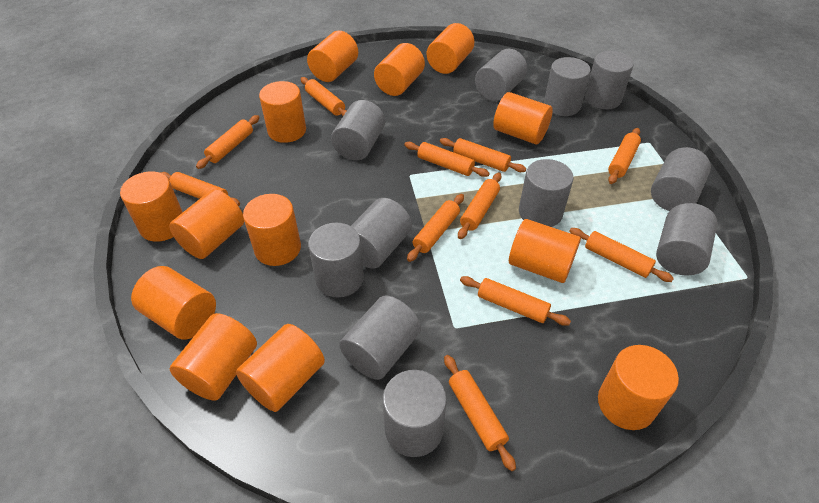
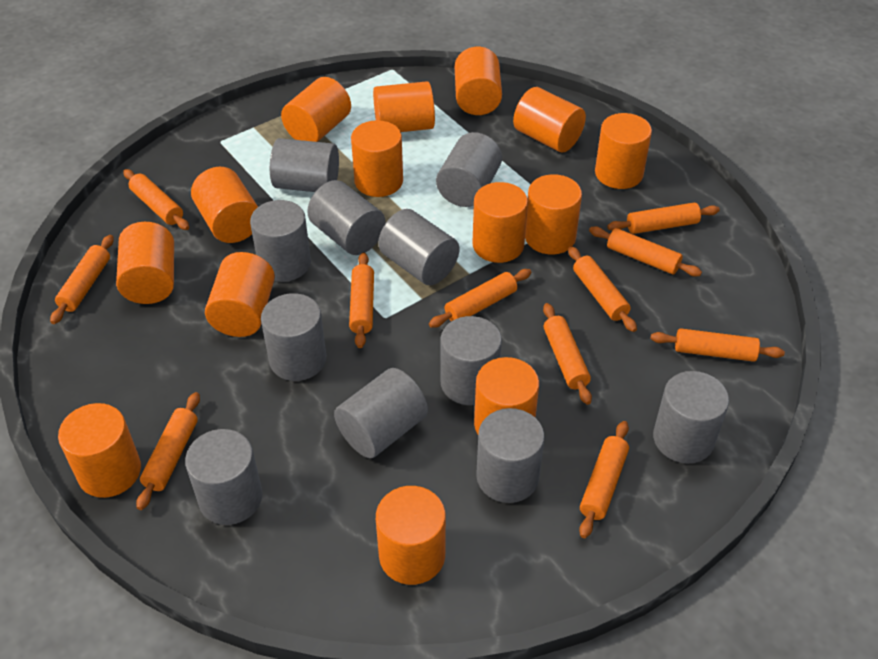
orange cylinder: 13 -> 14

